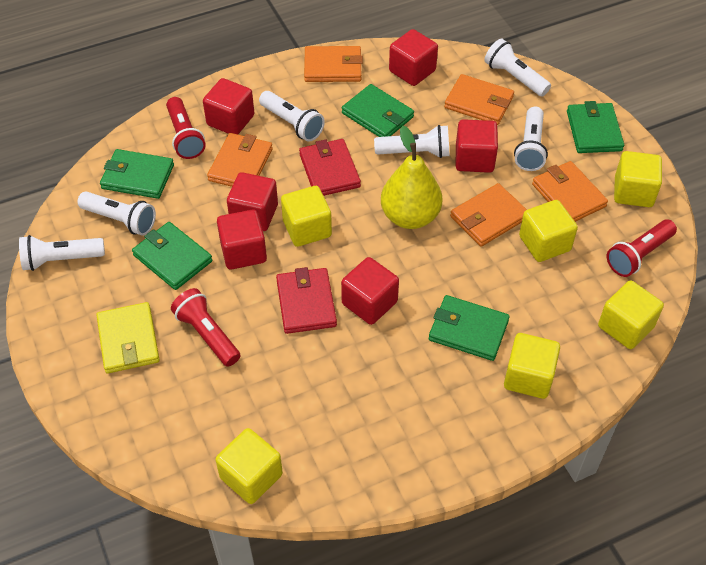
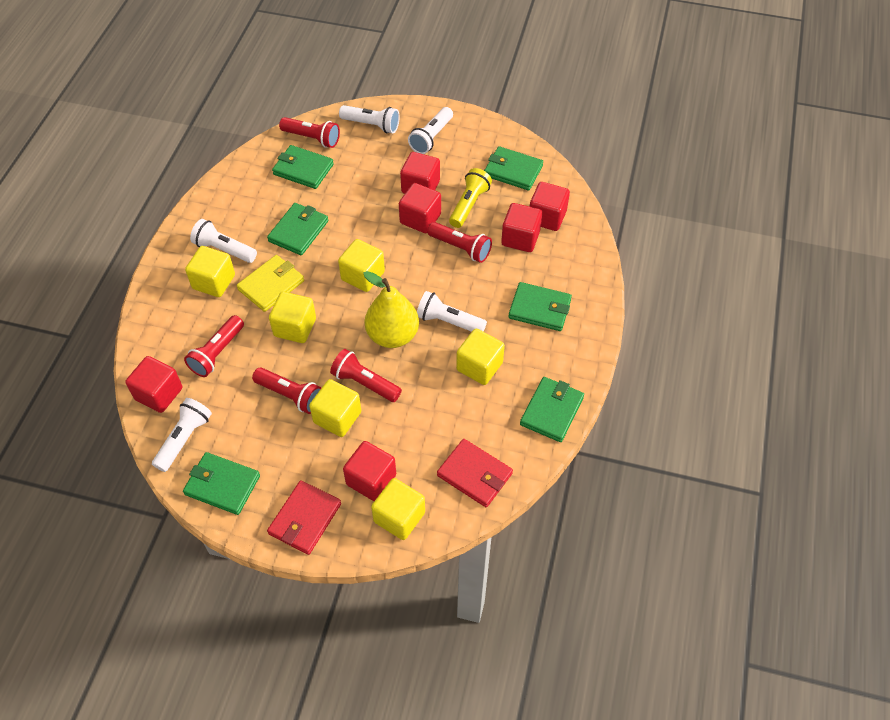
green wallet: 5 -> 6
orange wallet: 5 -> 0
red flashlight: 3 -> 5
white flashlight: 6 -> 5
yellow flashlight: 0 -> 1

